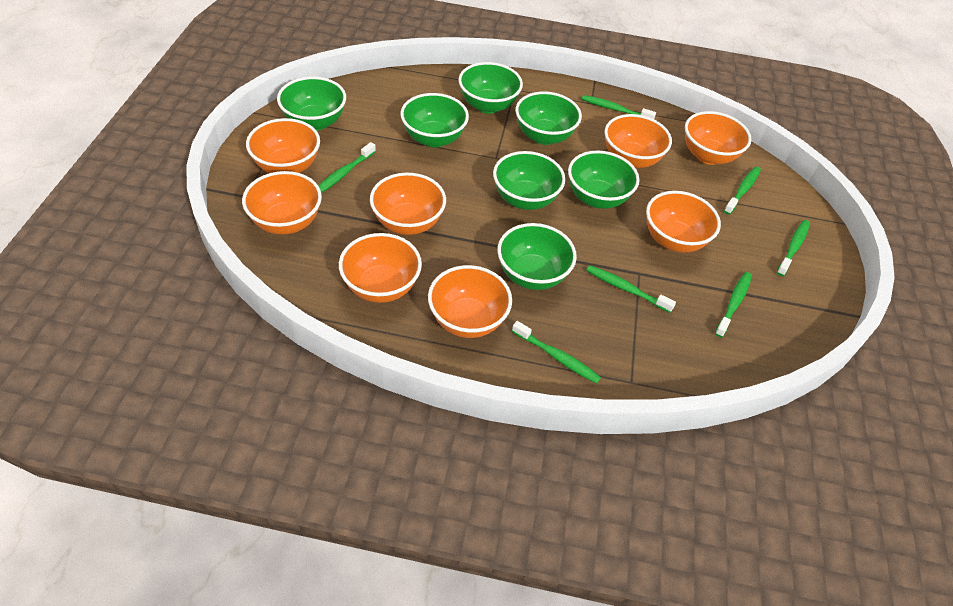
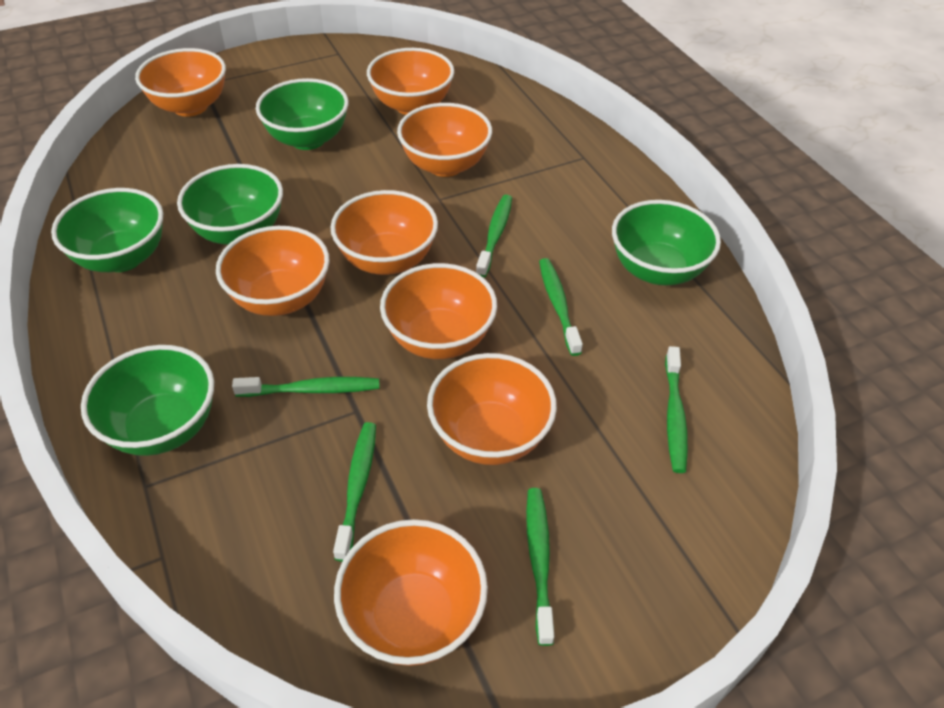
green bowl: 7 -> 5
green toothbrush: 7 -> 6

